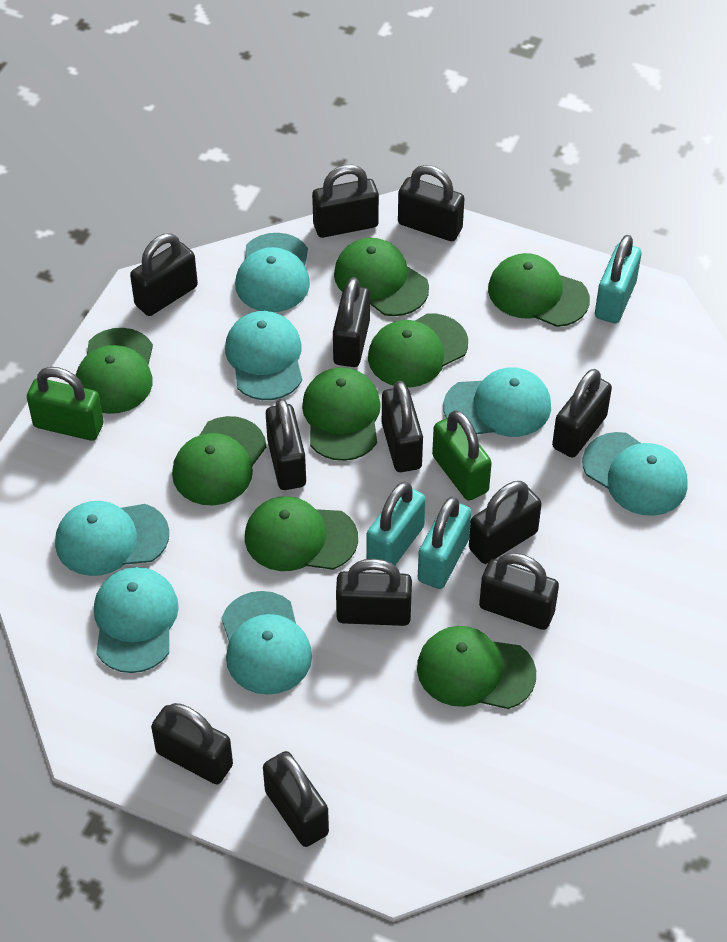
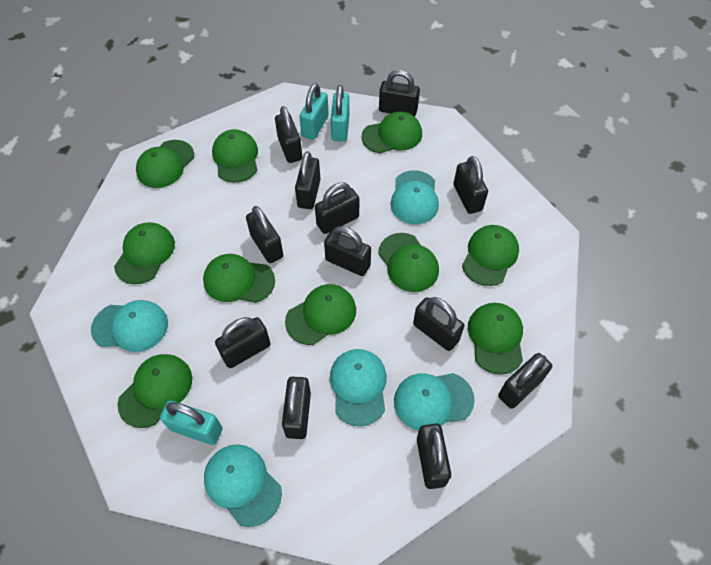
green cap: 8 -> 10
green padlock: 2 -> 0
turquoise cap: 7 -> 5

